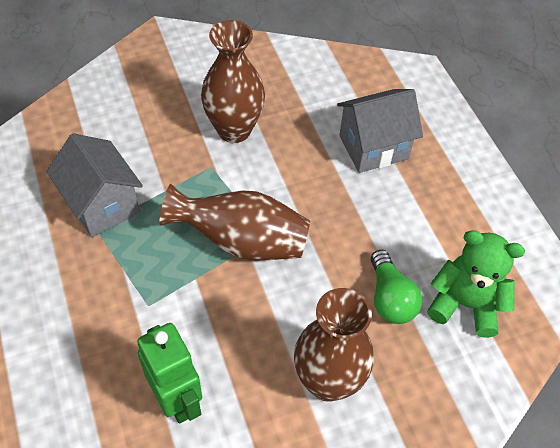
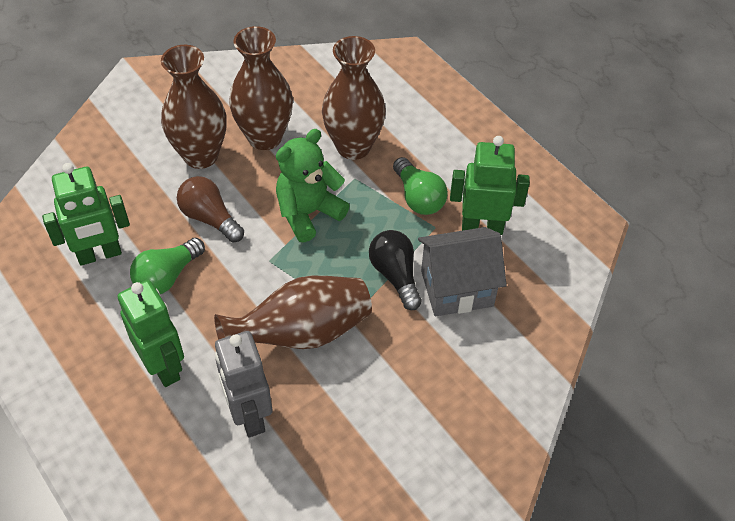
black light bulb: 0 -> 1
brown light bulb: 0 -> 1
brown vase: 3 -> 4
green light bulb: 1 -> 2
green robot: 1 -> 3
grey house: 2 -> 1
grey robot: 0 -> 1

